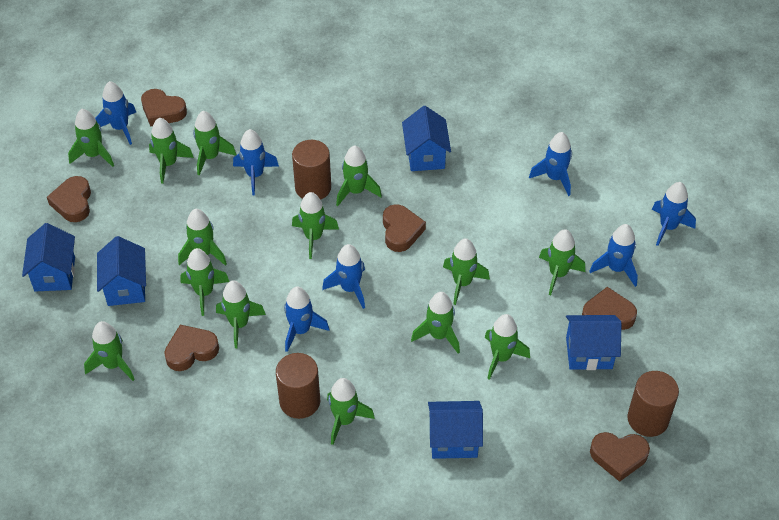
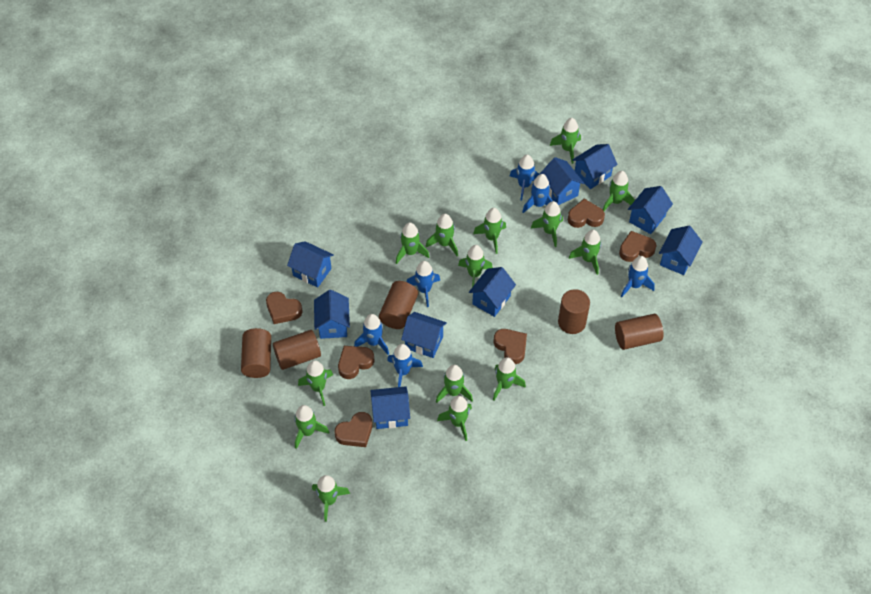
blue house: 5 -> 9
blue rocket: 7 -> 6
brown cylinder: 3 -> 5

